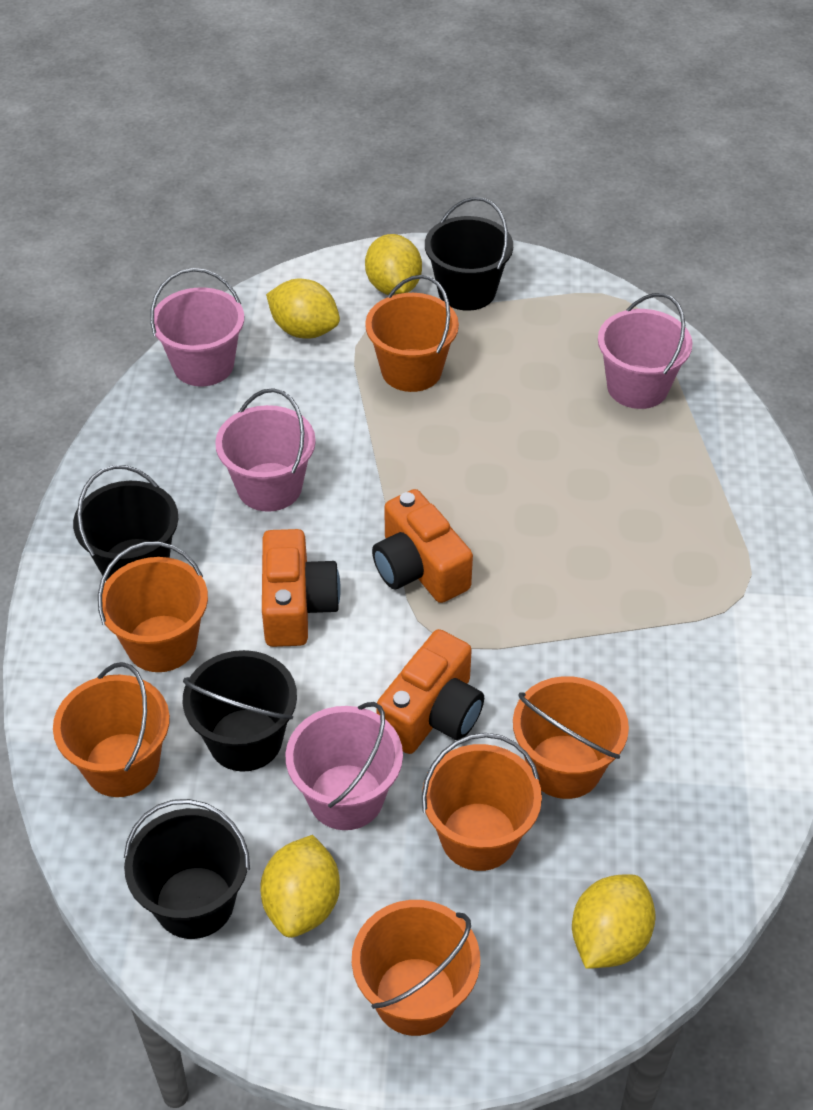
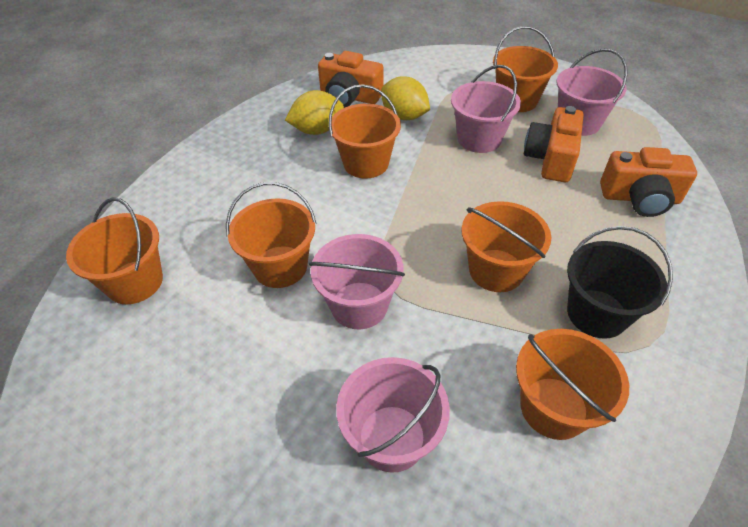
black bucket: 4 -> 1
yellow lemon: 4 -> 2

